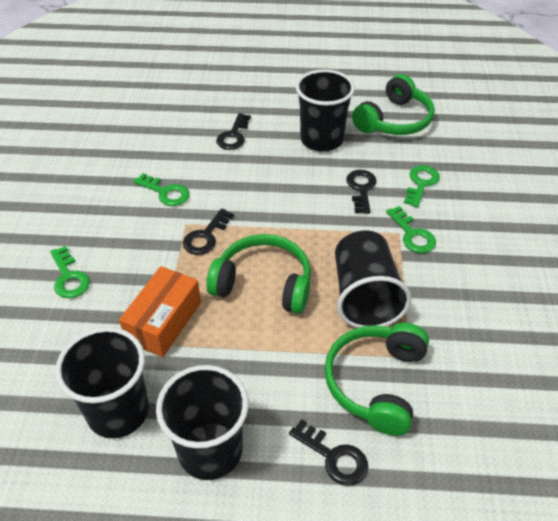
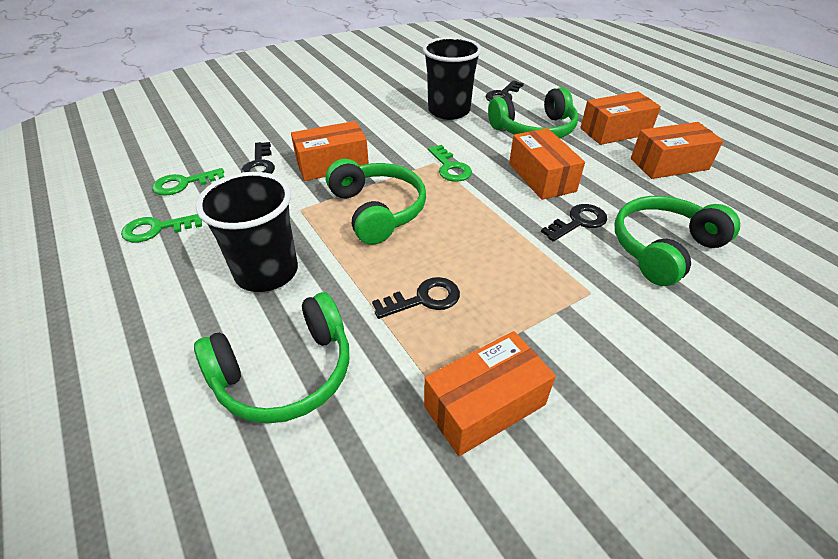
black cup: 4 -> 2
green headphones: 3 -> 4
green key: 4 -> 3
orange box: 1 -> 5

